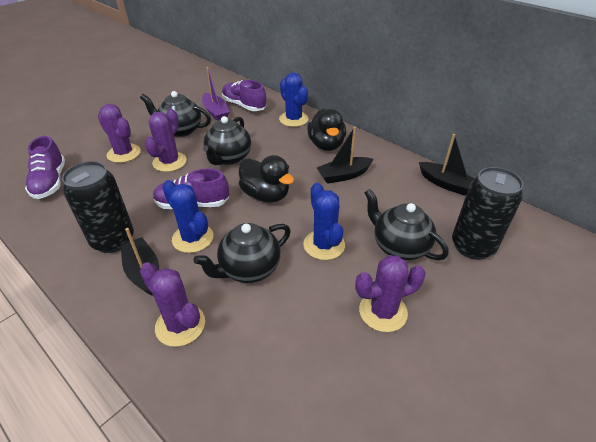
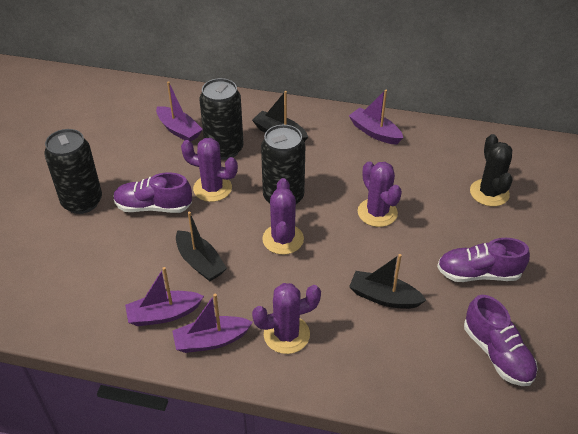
black cactus: 0 -> 1
black can: 2 -> 3
black duck: 2 -> 0
black teapot: 4 -> 0
blue cactus: 3 -> 0
purple boat: 1 -> 4

